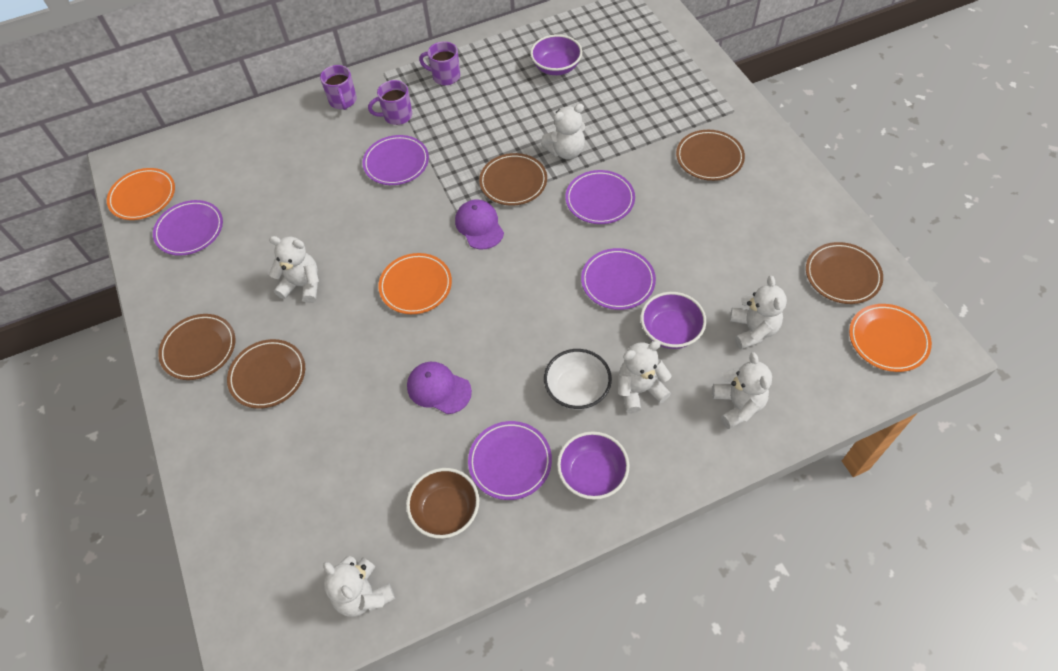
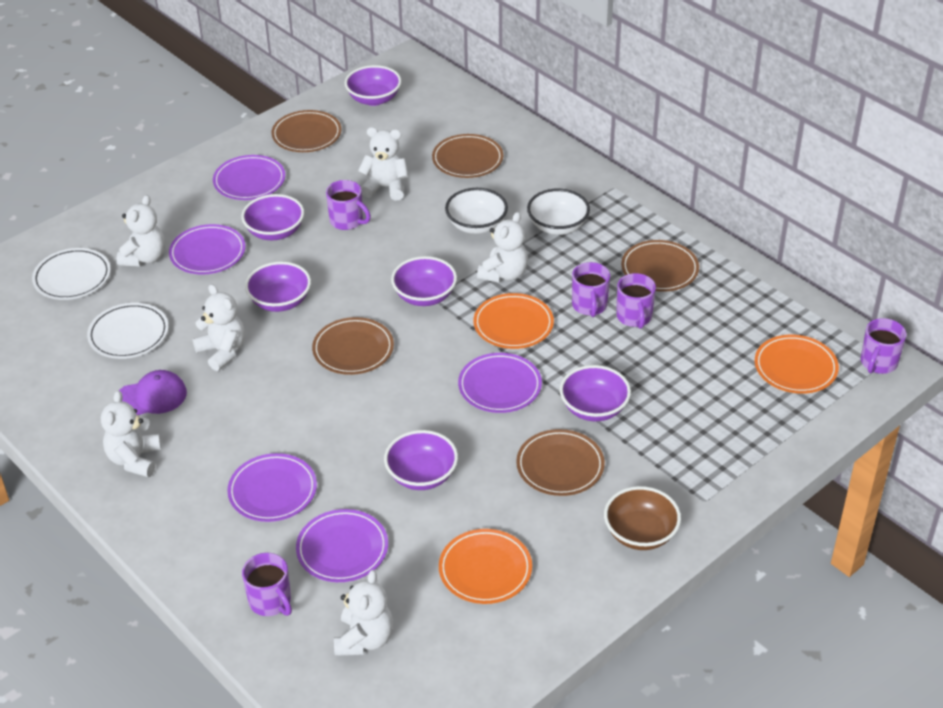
purple bowl: 3 -> 6
purple cap: 2 -> 1
purple mug: 3 -> 5
white bowl: 1 -> 2
white plate: 0 -> 2

